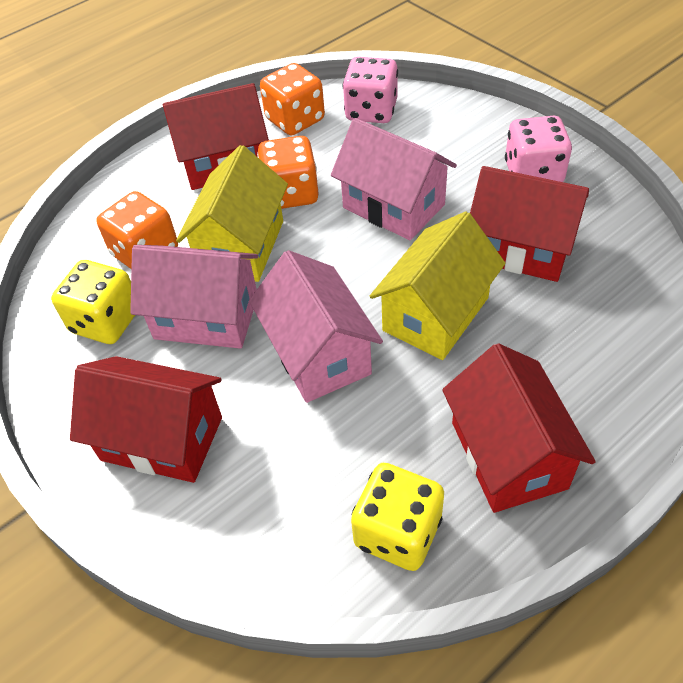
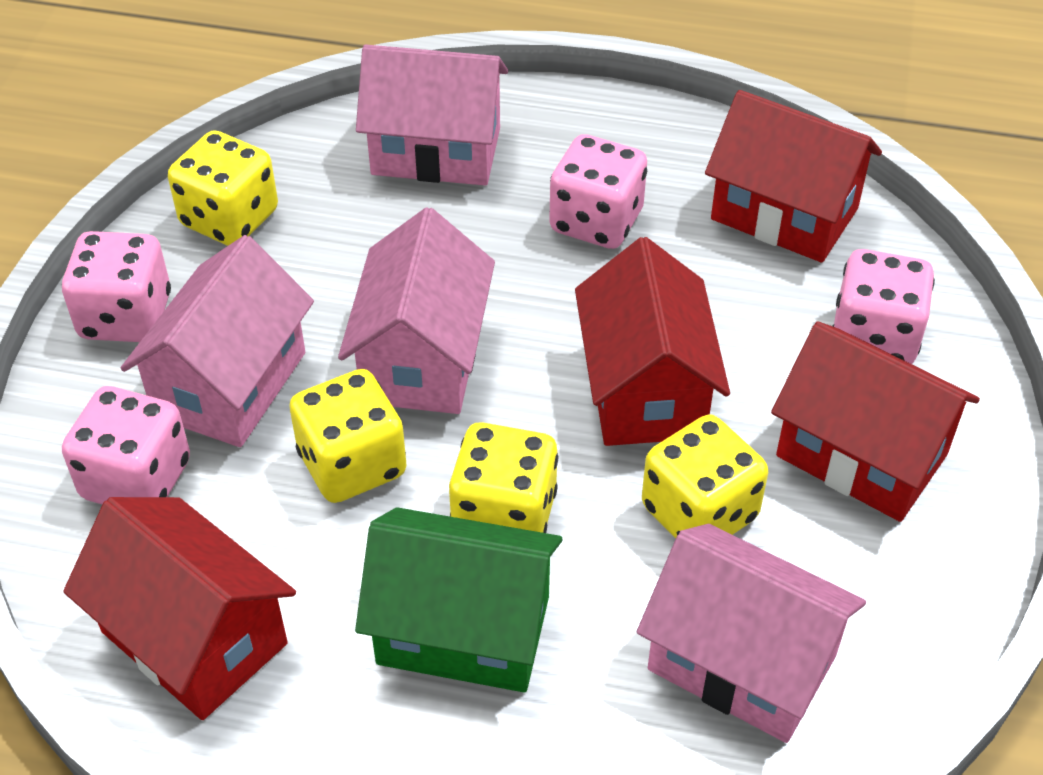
green house: 0 -> 1
orange dice: 3 -> 0
pink dice: 2 -> 4
pink house: 3 -> 4
yellow dice: 2 -> 4
yellow house: 2 -> 0

